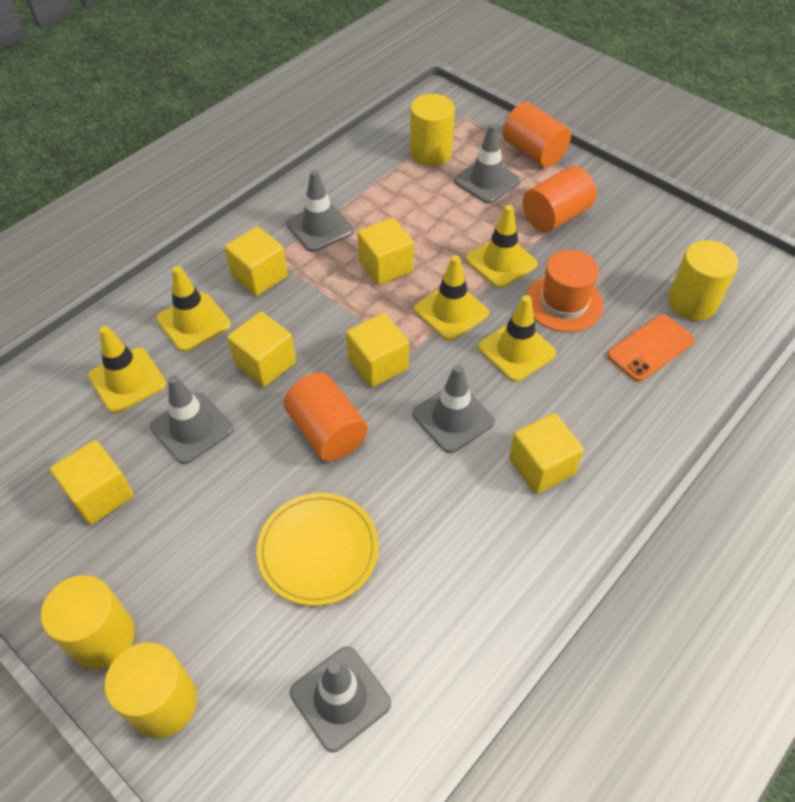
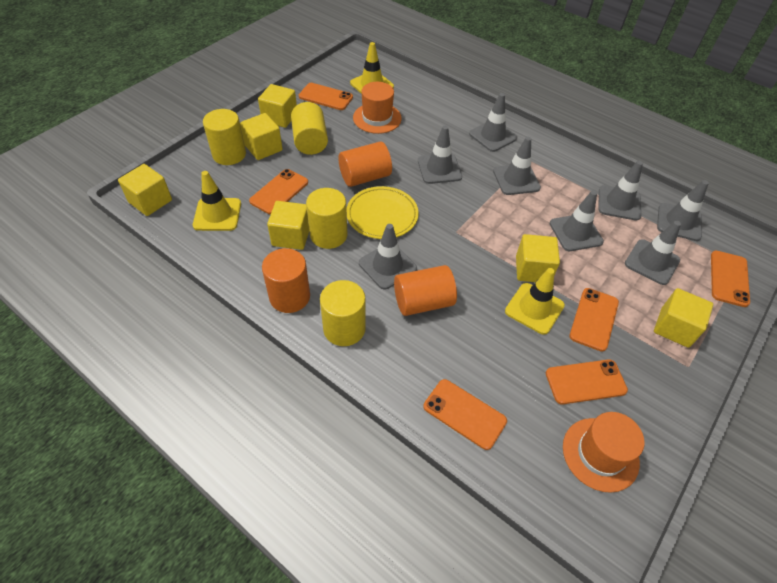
grey traffic cone: 5 -> 8
orange hat: 1 -> 2
orange phone: 1 -> 6
yellow traffic cone: 5 -> 3

